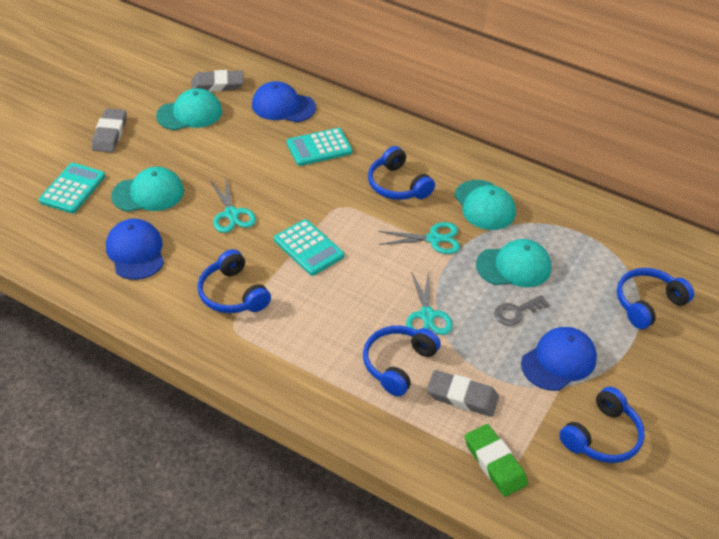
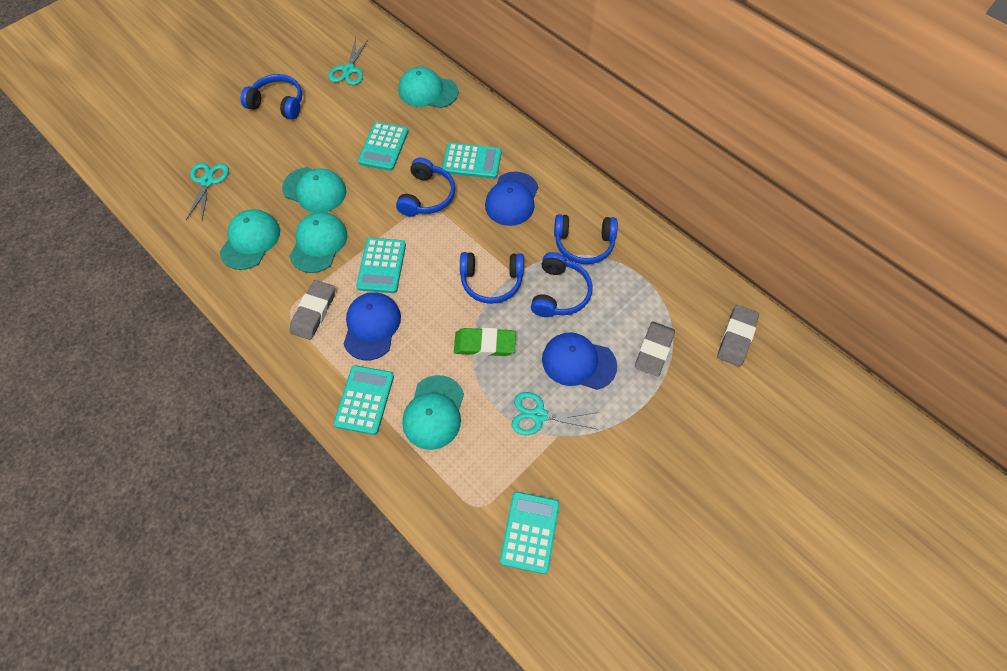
grey key: 1 -> 0
turquoise calculator: 3 -> 5
turquoise cap: 4 -> 5

